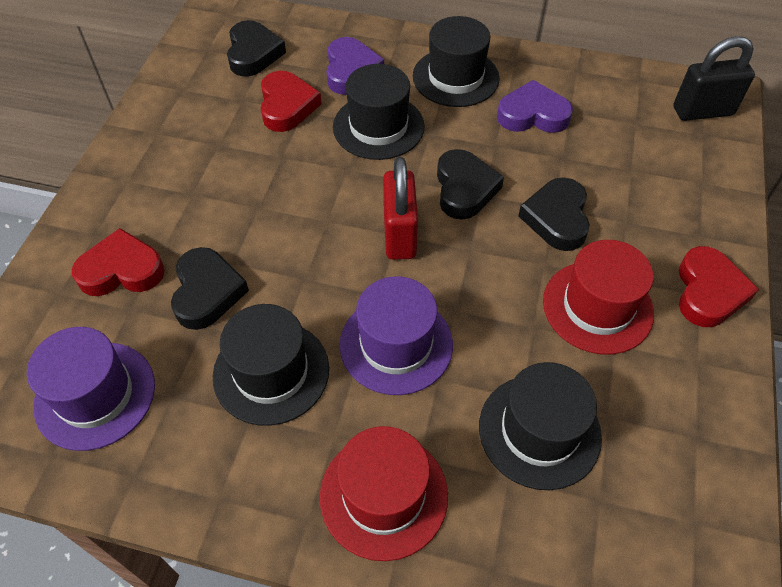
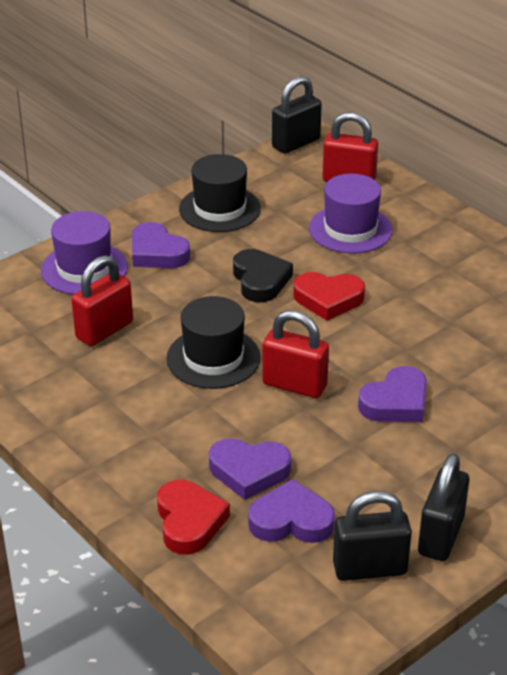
black hat: 4 -> 2
black heart: 4 -> 1
black padlock: 1 -> 3
purple heart: 2 -> 4
red hat: 2 -> 0
red heart: 3 -> 2
red padlock: 1 -> 3

